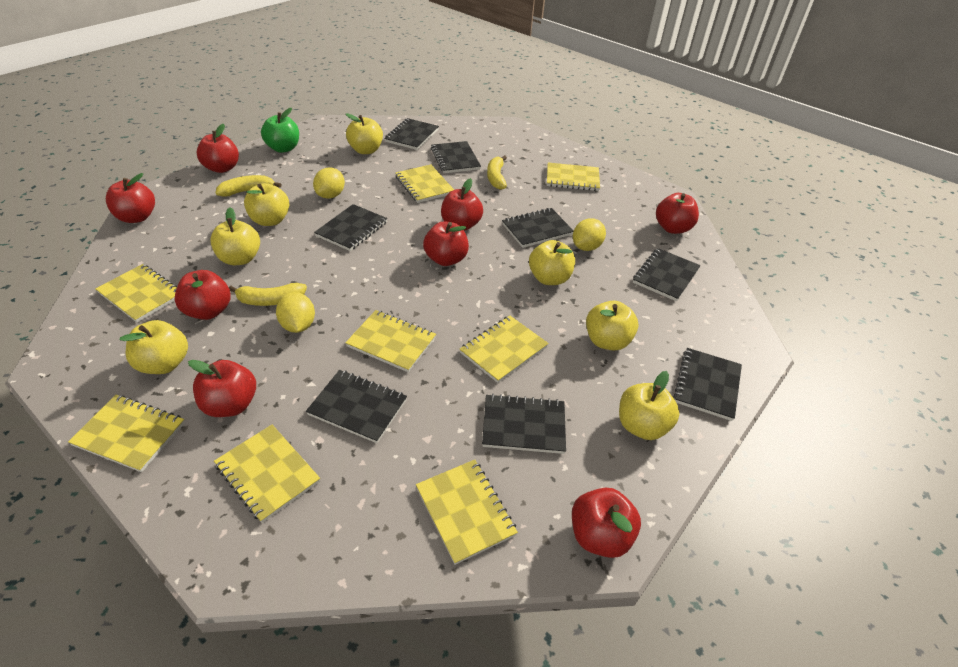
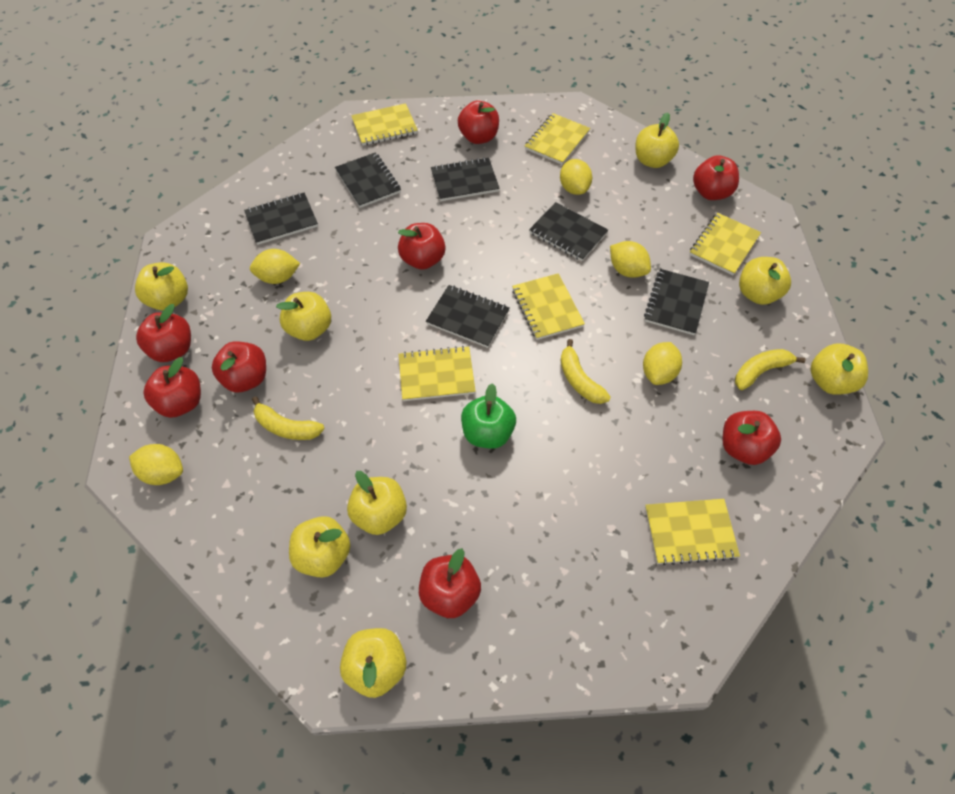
black notebook: 8 -> 6
yellow apple: 7 -> 8
yellow lemon: 3 -> 5
yellow notebook: 8 -> 6

